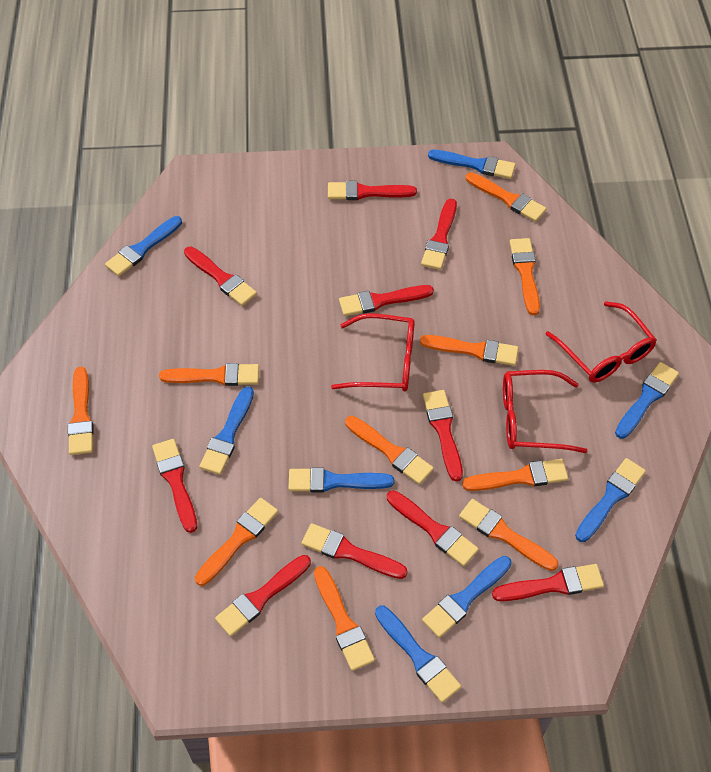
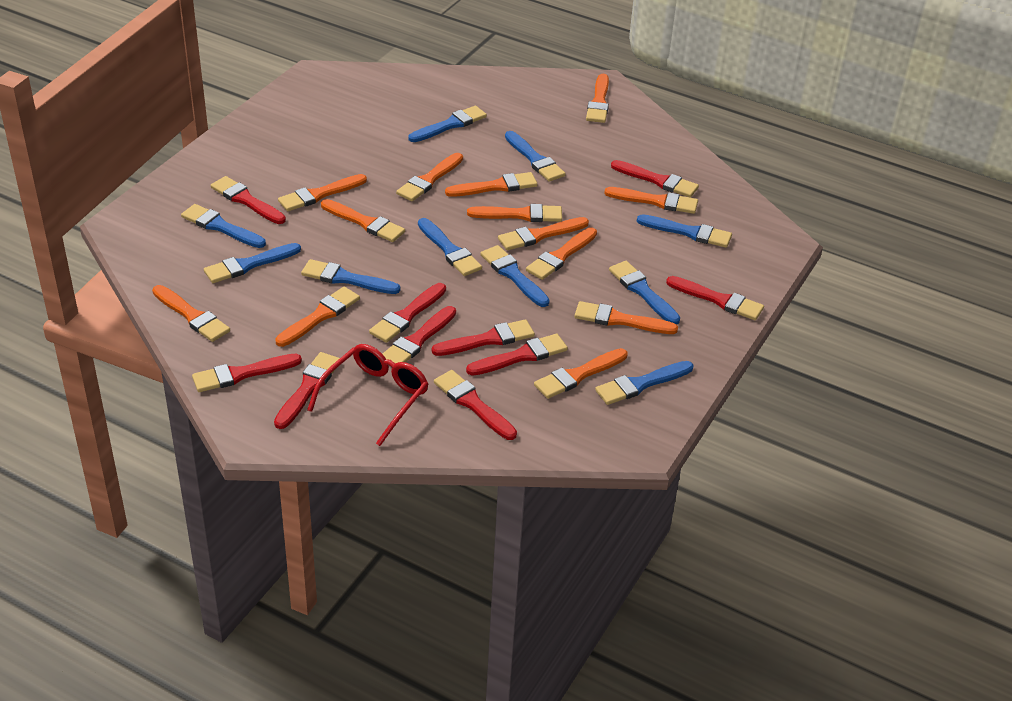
blue brush: 8 -> 10
orange brush: 10 -> 13
red glasses: 3 -> 1

